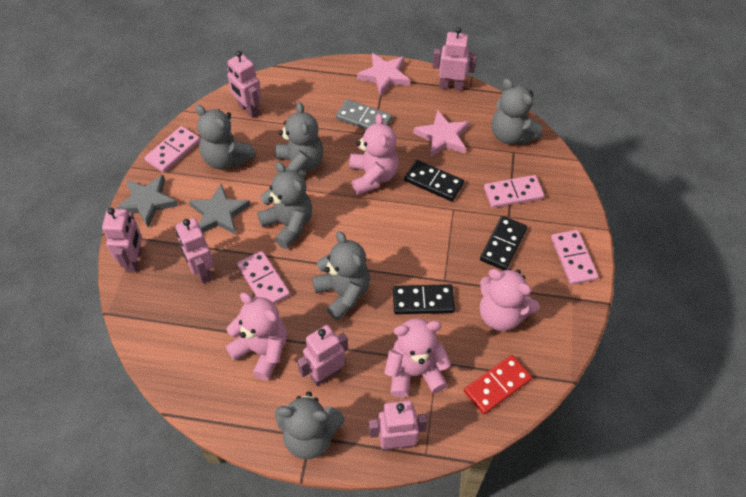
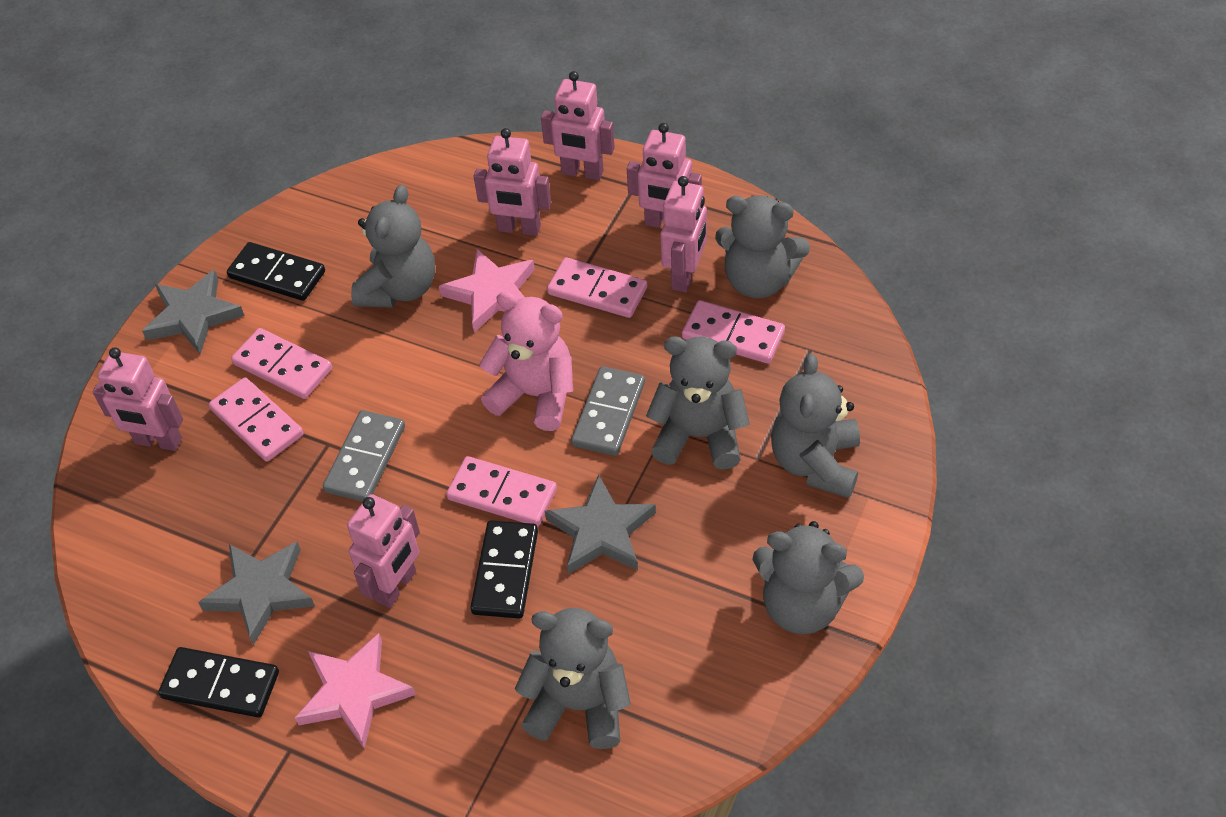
grey domino: 1 -> 2
grey star: 2 -> 3
pink domino: 4 -> 5
pink teddy bear: 4 -> 1
red domino: 1 -> 0

